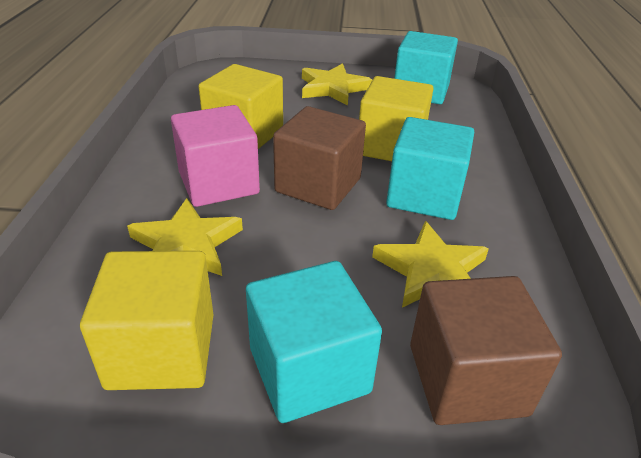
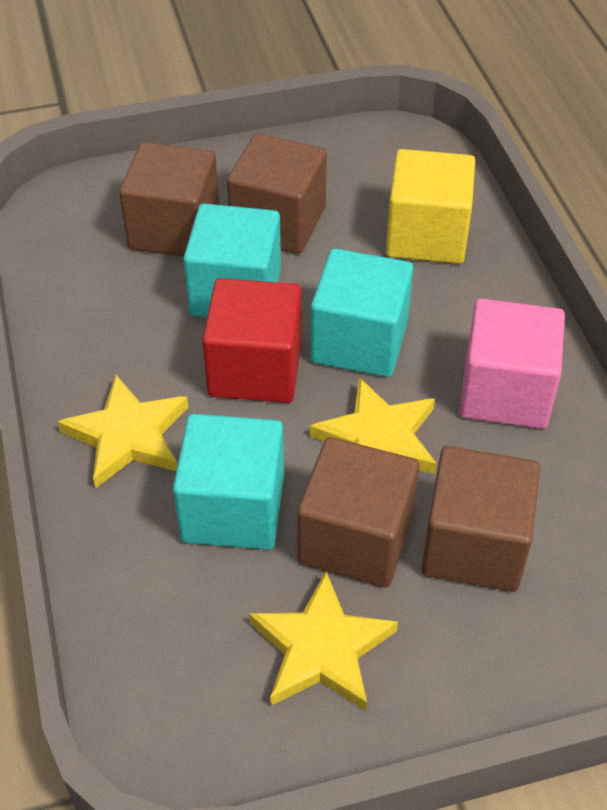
brown cube: 2 -> 4
red cube: 0 -> 1
yellow cube: 3 -> 1

